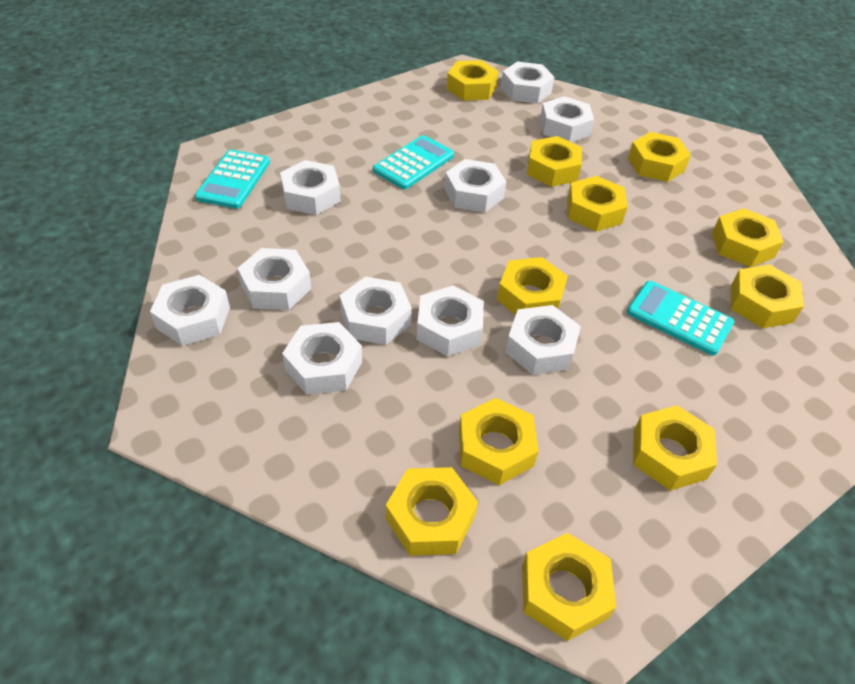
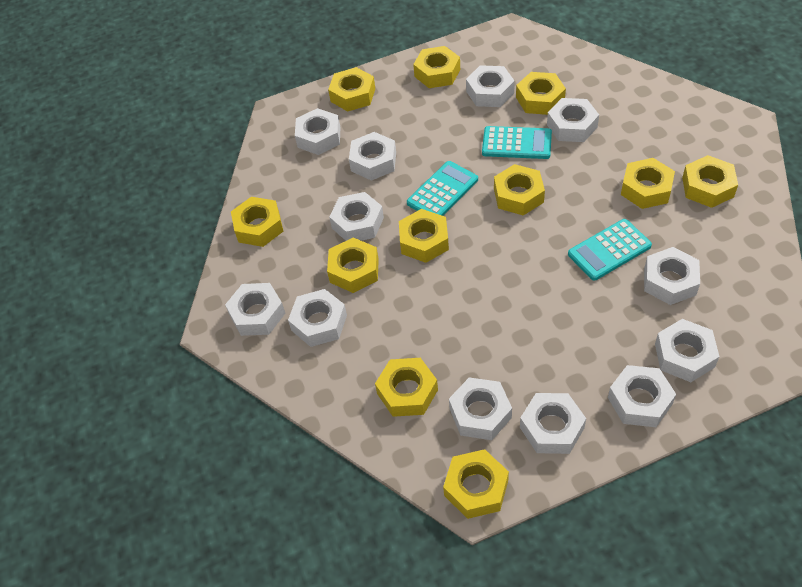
white nut: 10 -> 12

